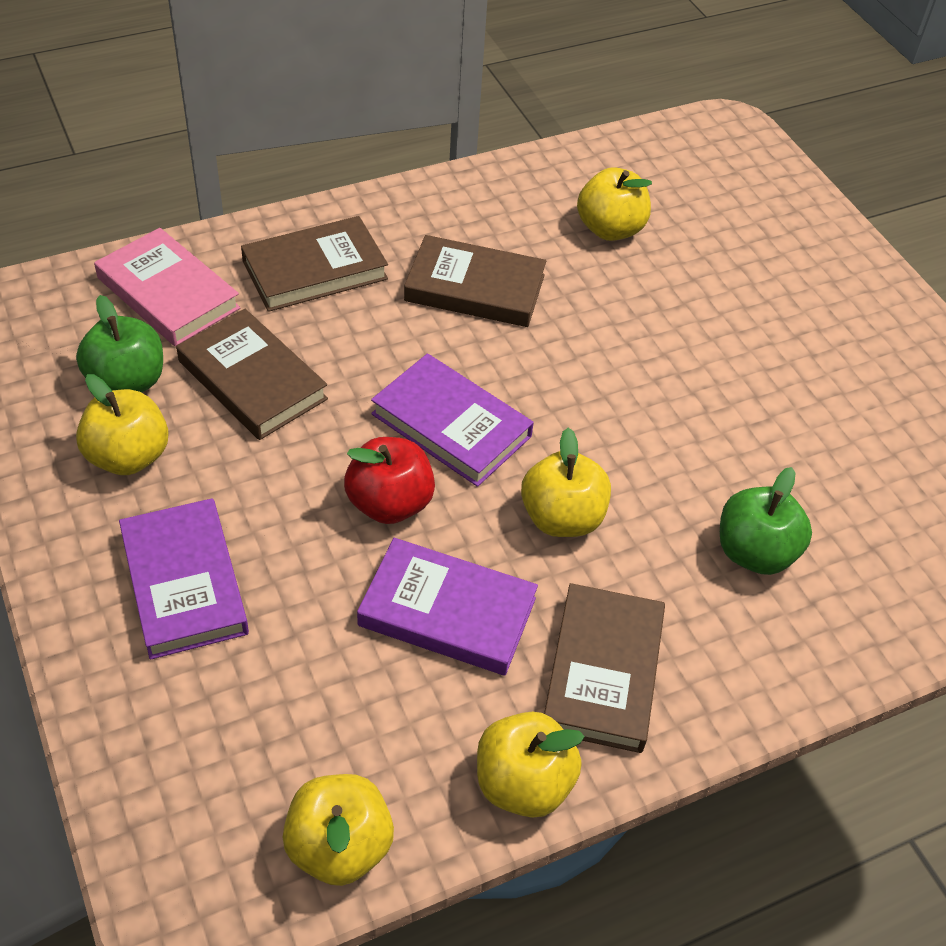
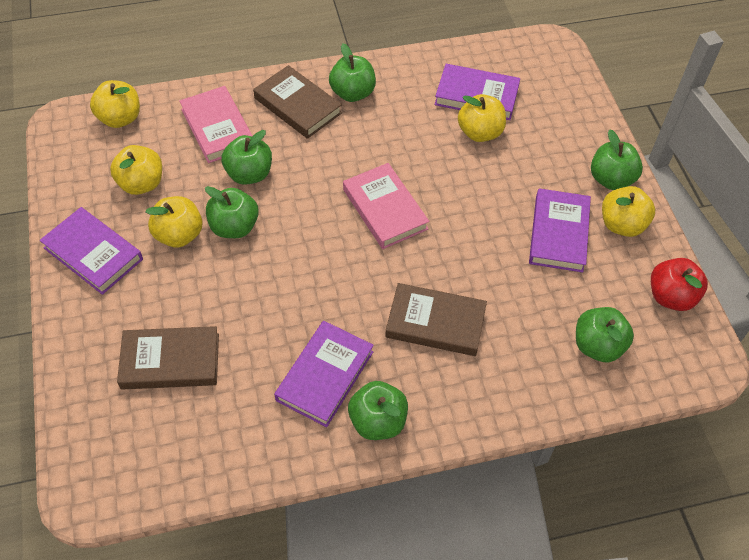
brown book: 4 -> 3
green apple: 2 -> 6
pink book: 1 -> 2
purple book: 3 -> 4

